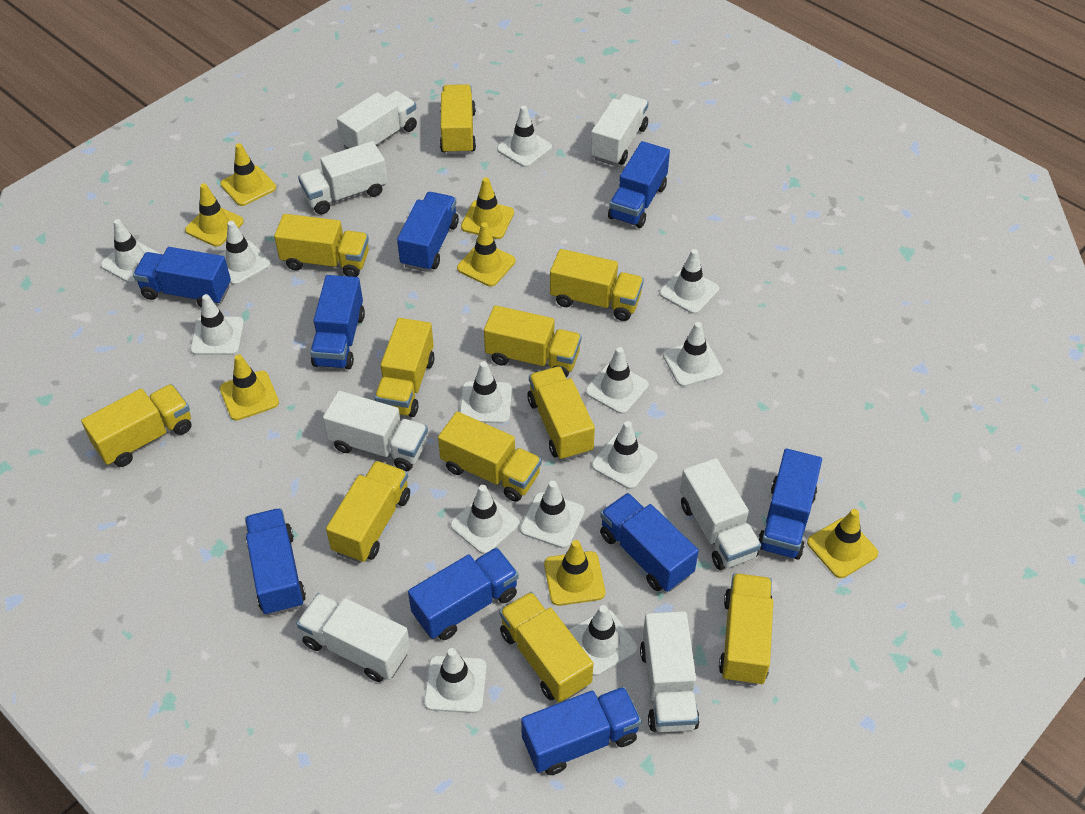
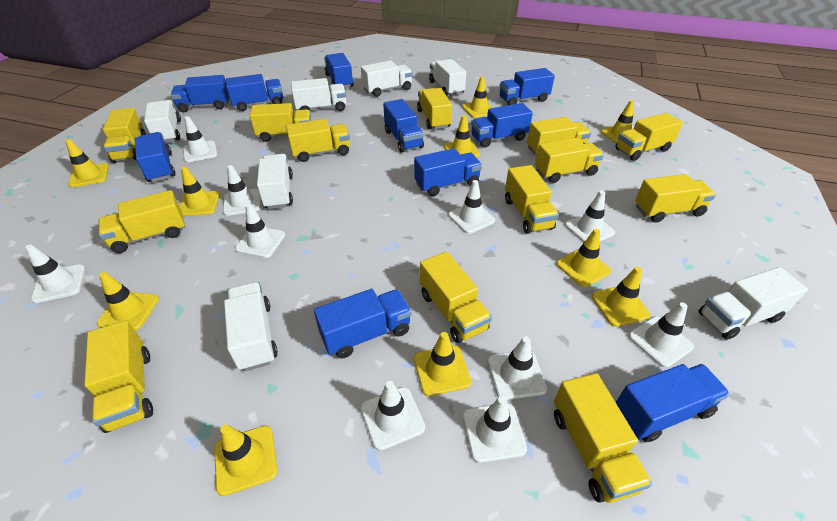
blue truck: 9 -> 10
white traffic cone: 13 -> 10
yellow traffic cone: 7 -> 10
yellow truck: 11 -> 13

